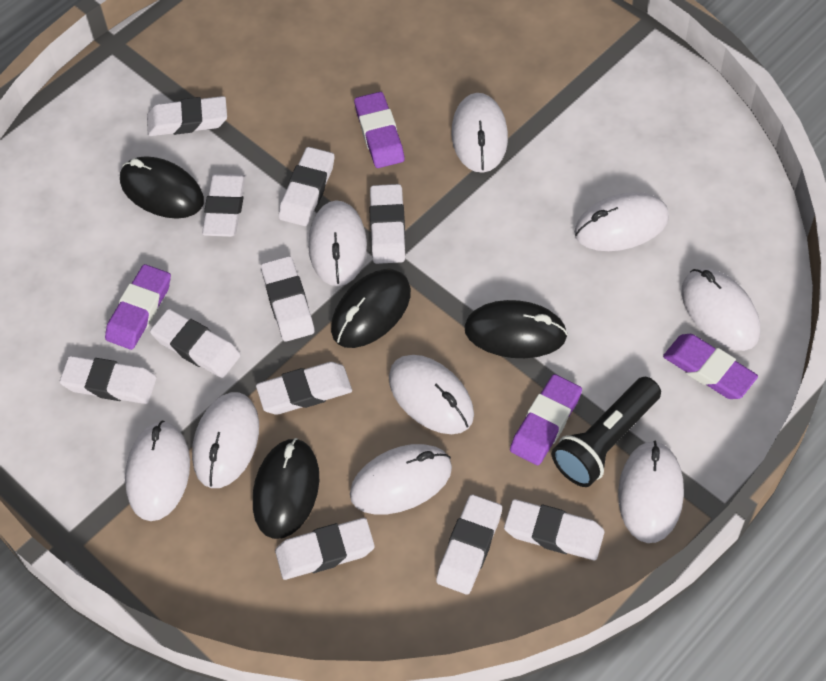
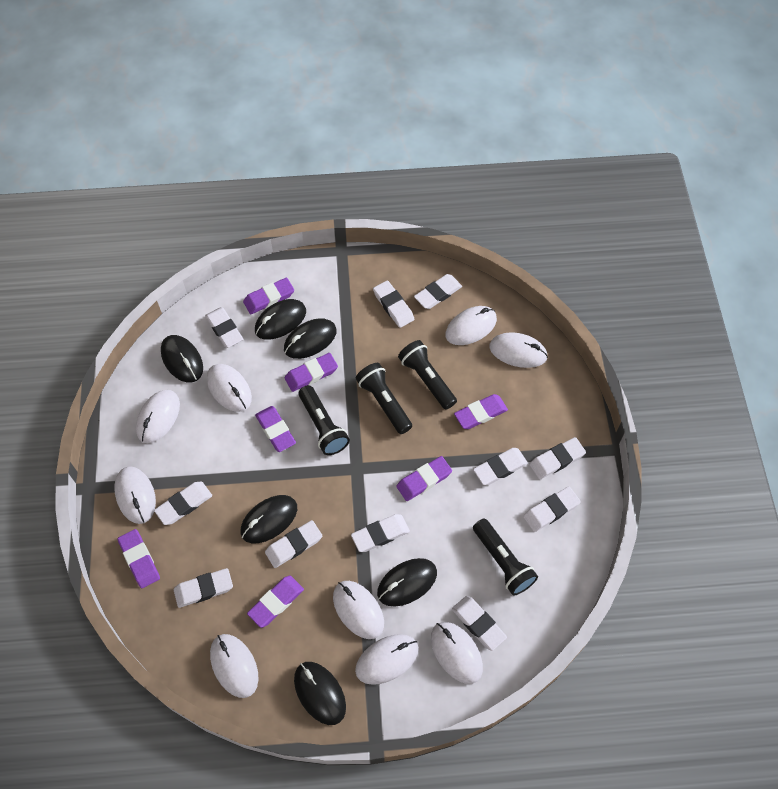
black flashlight: 1 -> 4
black mouse: 4 -> 6
purple eraser: 4 -> 7

